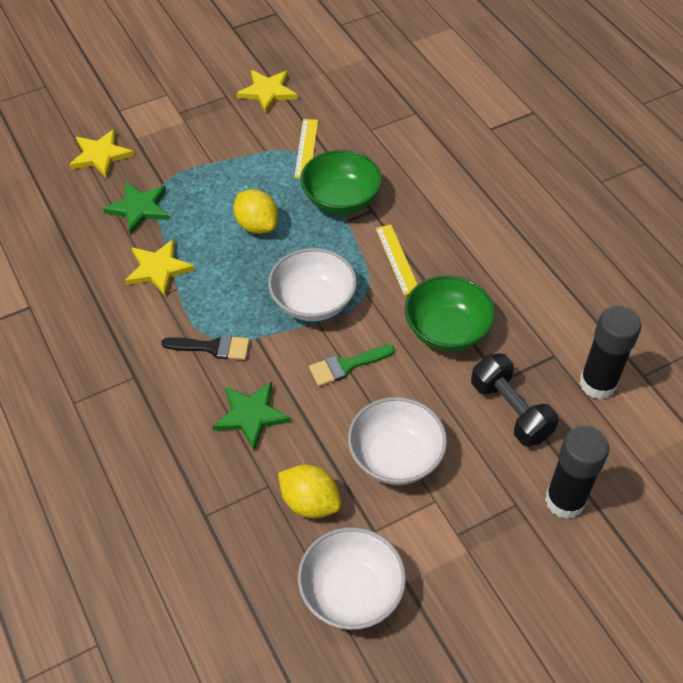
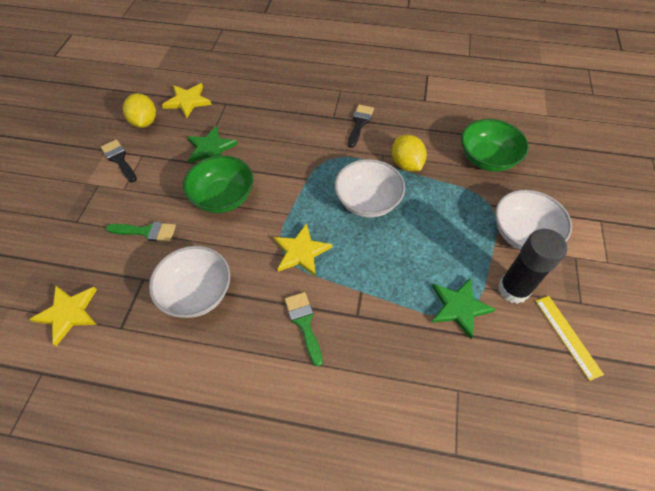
black brush: 1 -> 2
black dumbbell: 1 -> 0
black glue stick: 2 -> 1
green brush: 1 -> 2
yellow ruler: 2 -> 1

